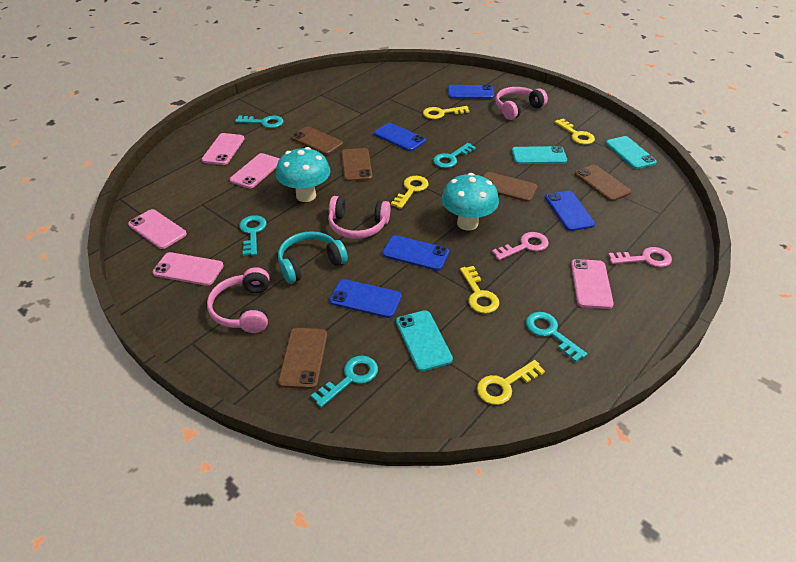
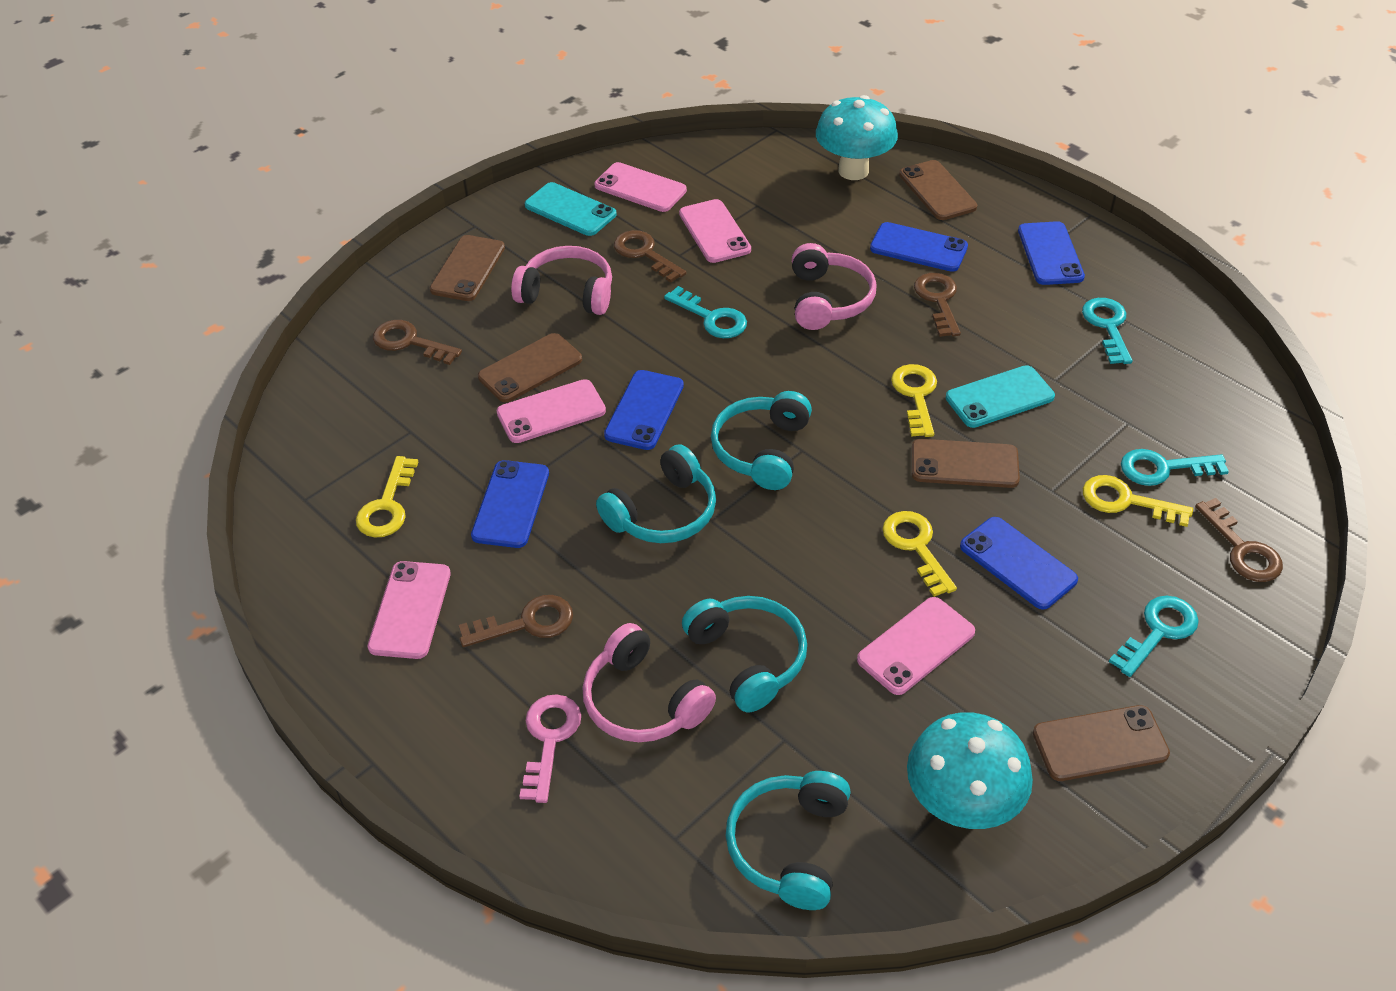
brown key: 0 -> 5
pink key: 2 -> 1
turquoise headphones: 1 -> 4
turquoise key: 5 -> 4
turquoise phone: 3 -> 2
yellow key: 5 -> 4

